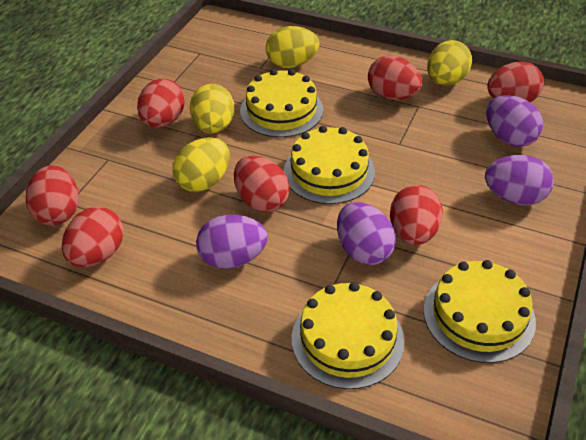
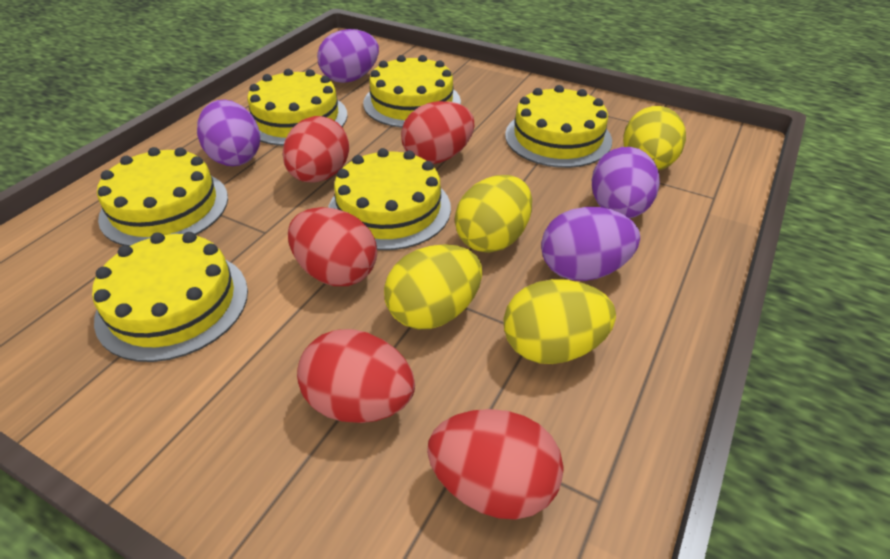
red egg: 7 -> 5
yellow cake: 4 -> 6

